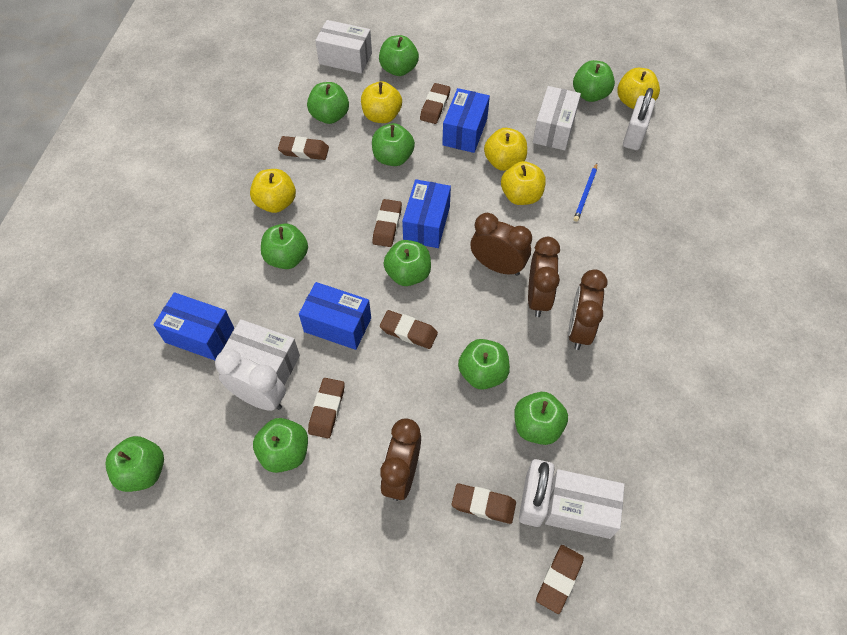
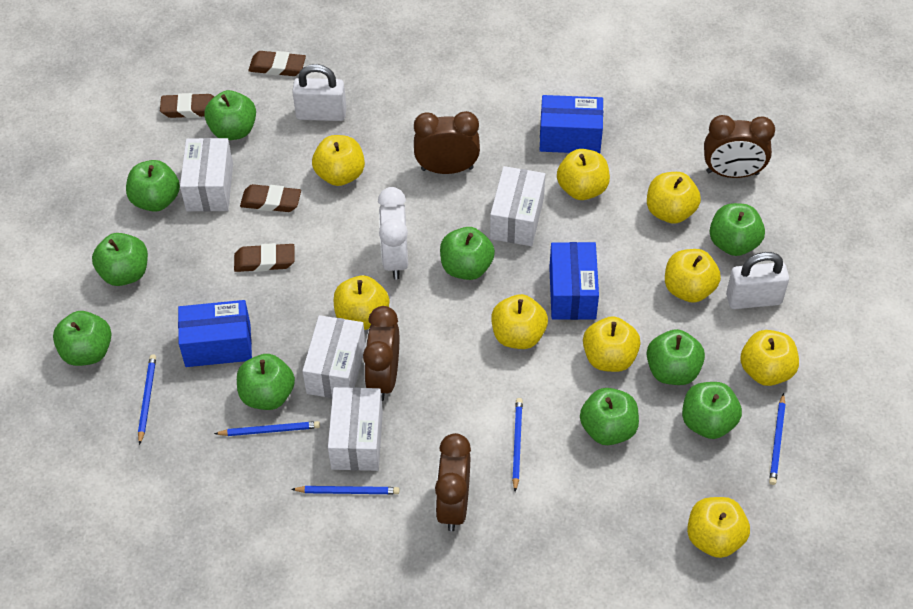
blue box: 4 -> 3
blue pencil: 1 -> 5
brown eraser: 7 -> 4
yellow apple: 5 -> 9

